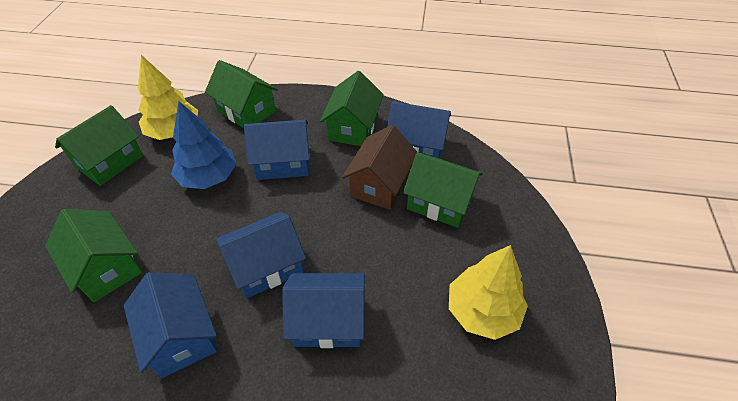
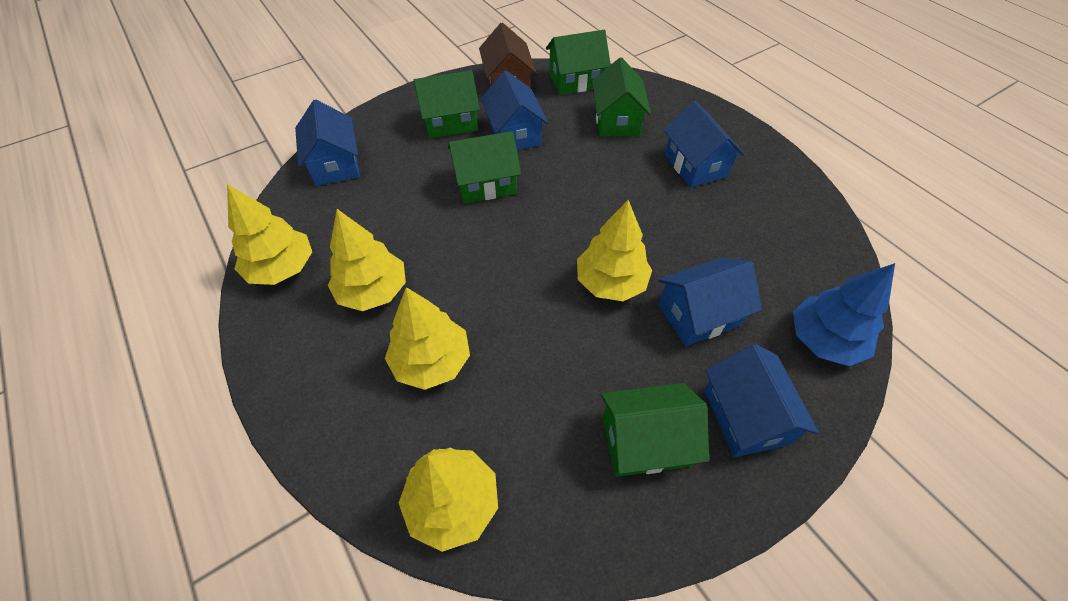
yellow tree: 2 -> 5

